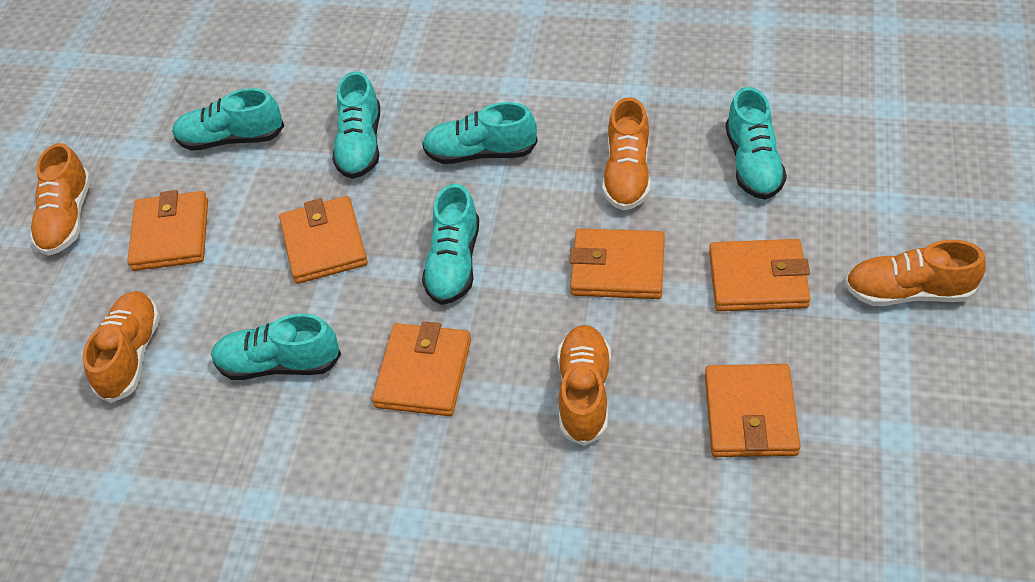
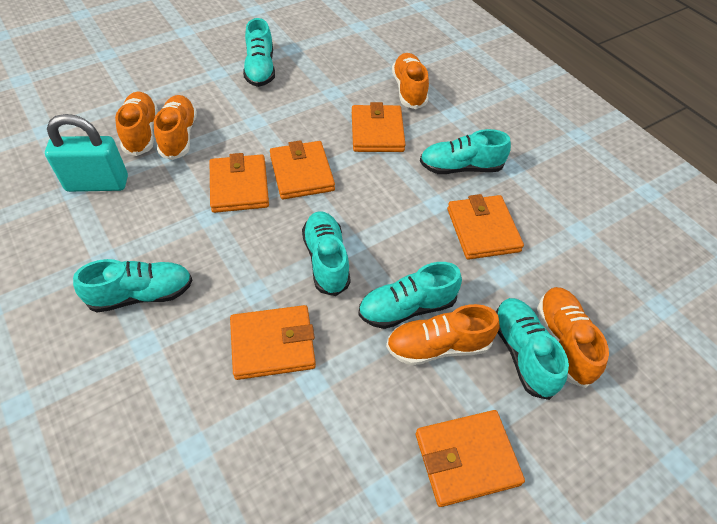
turquoise padlock: 0 -> 1

